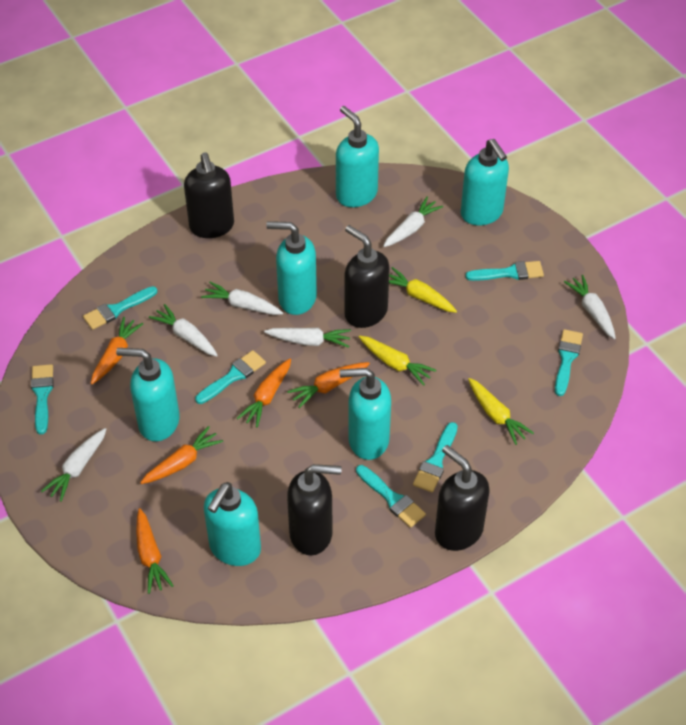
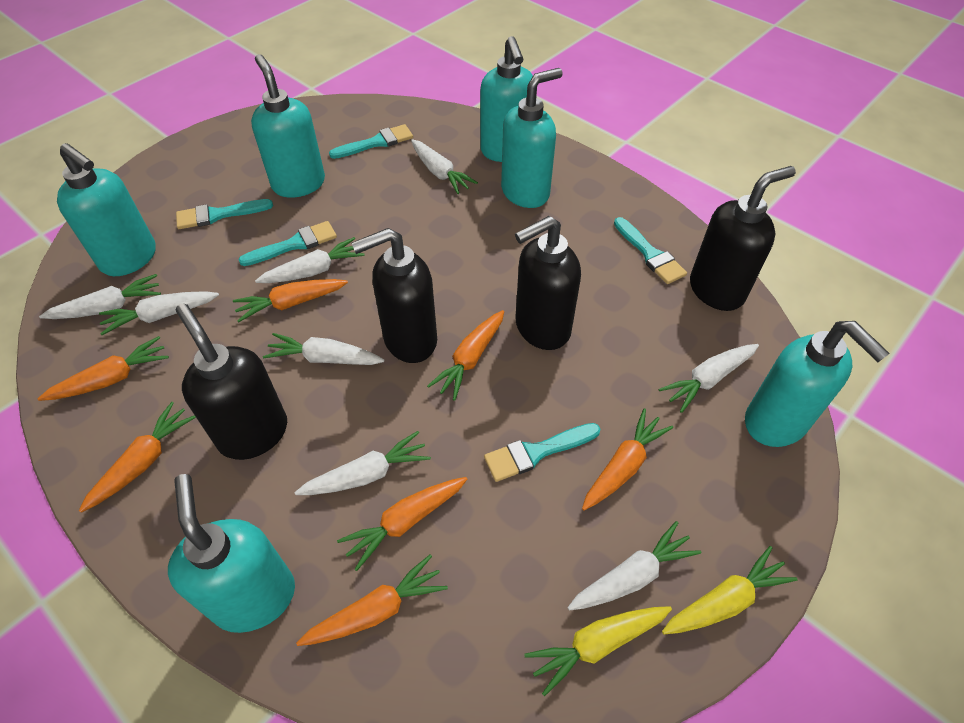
orange carrot: 5 -> 7
turquoise brush: 7 -> 5
white carrot: 6 -> 8
yellow carrot: 3 -> 2

